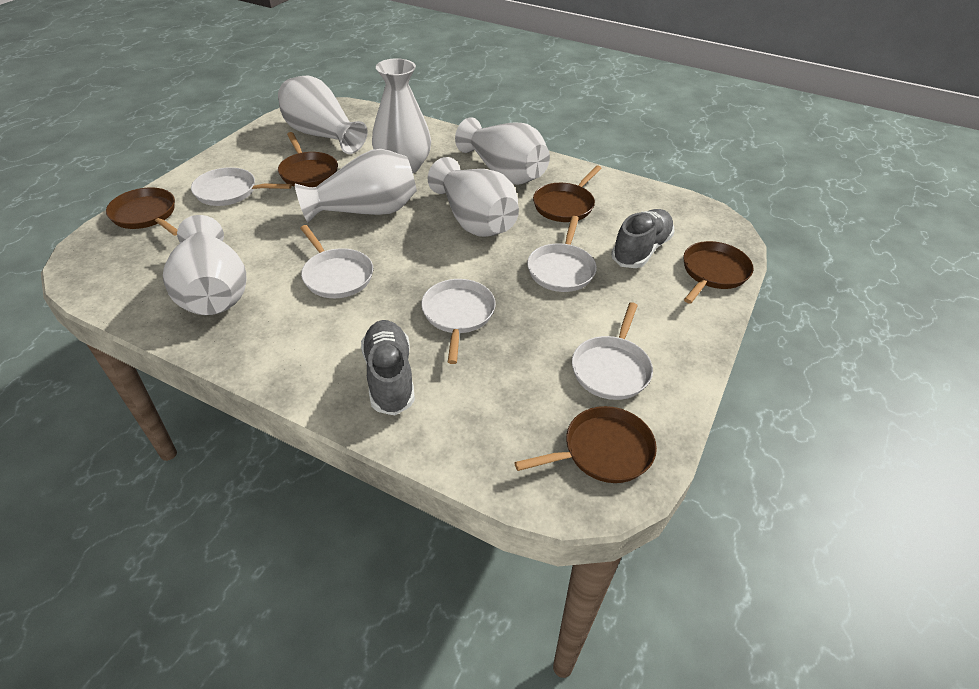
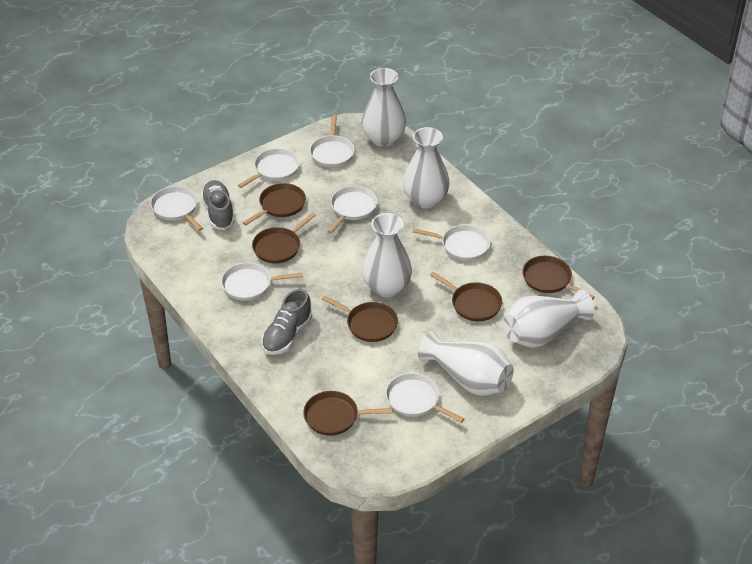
brown pan: 5 -> 6
white pan: 5 -> 7
white vase: 6 -> 5

